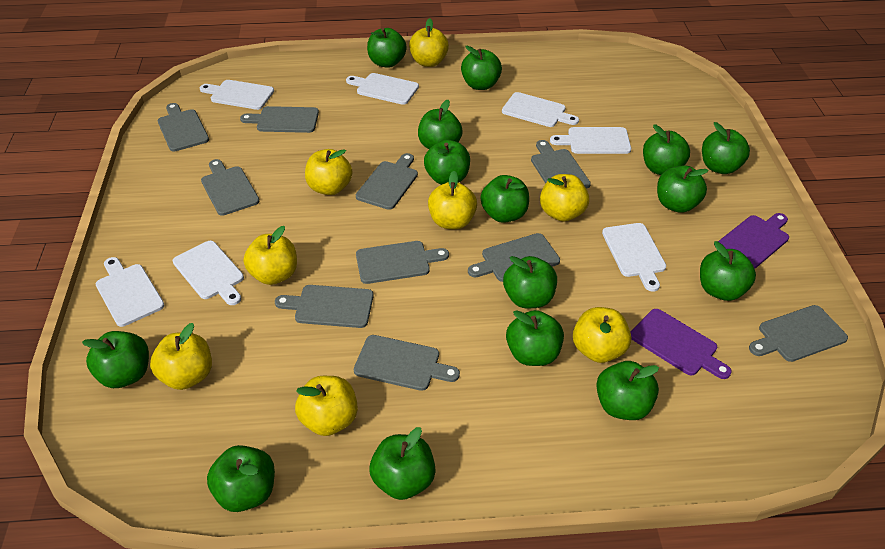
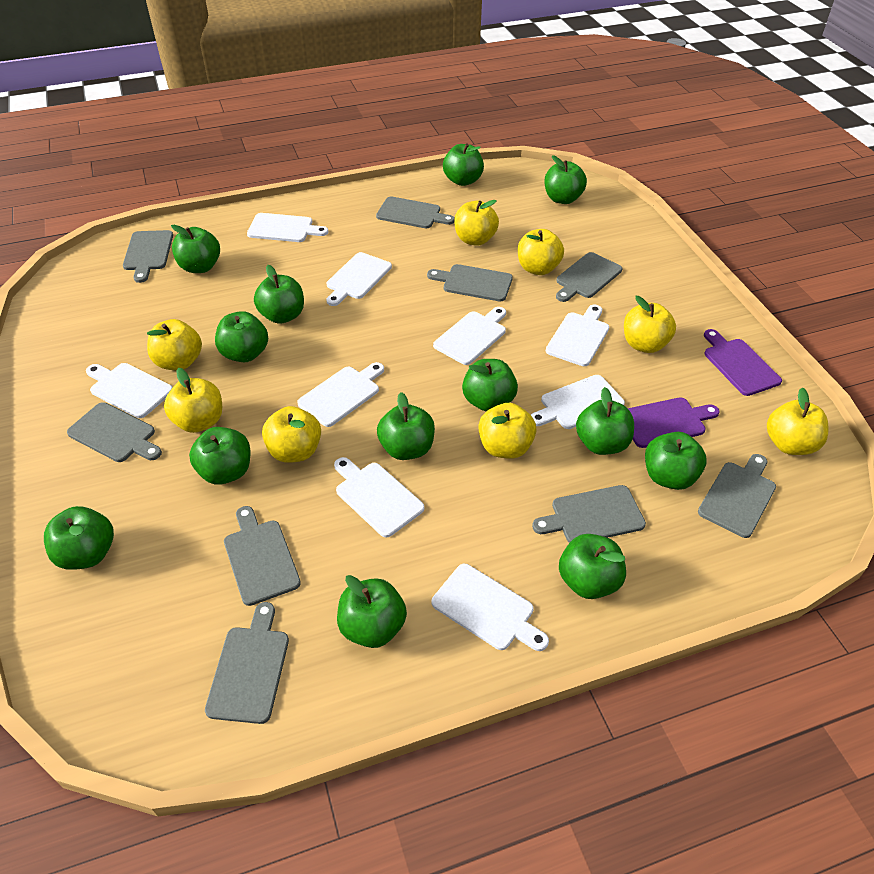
green apple: 15 -> 13
grey cutting board: 10 -> 9
white cutting board: 7 -> 9

